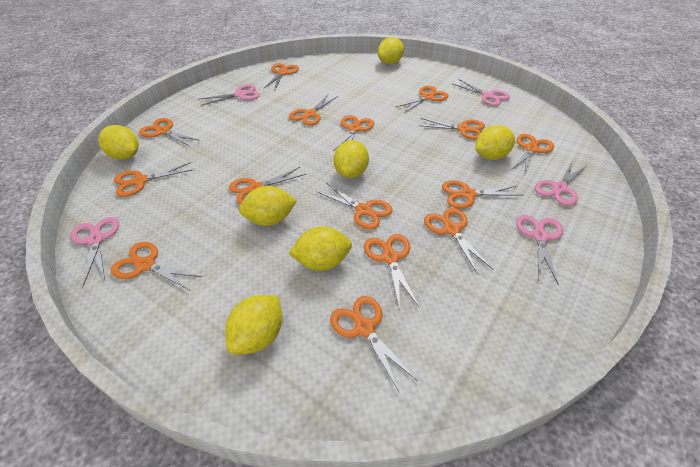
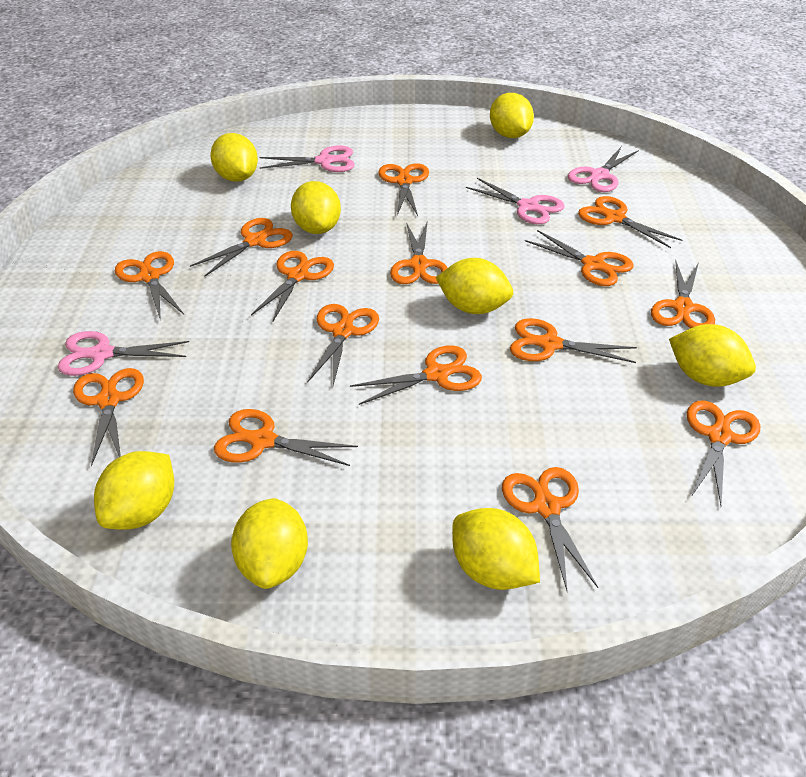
pink scissors: 5 -> 4
yellow lemon: 7 -> 8

